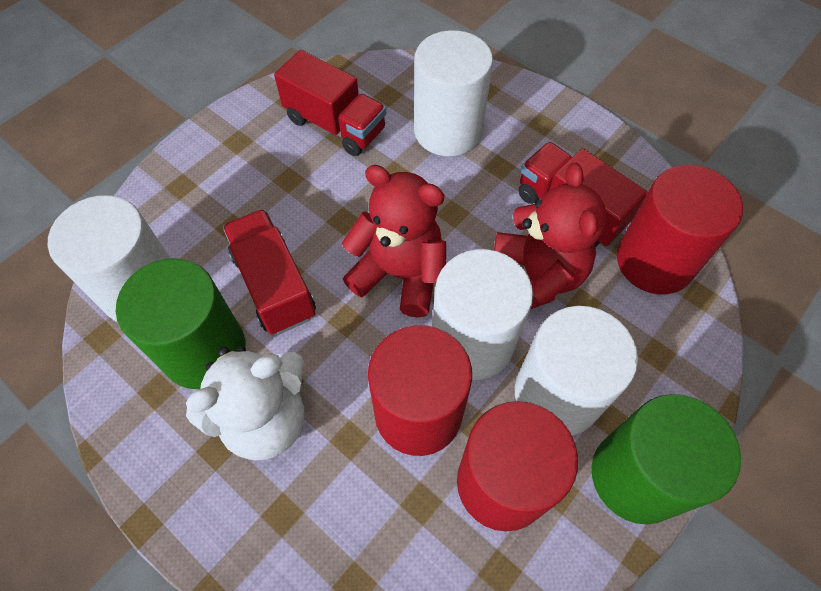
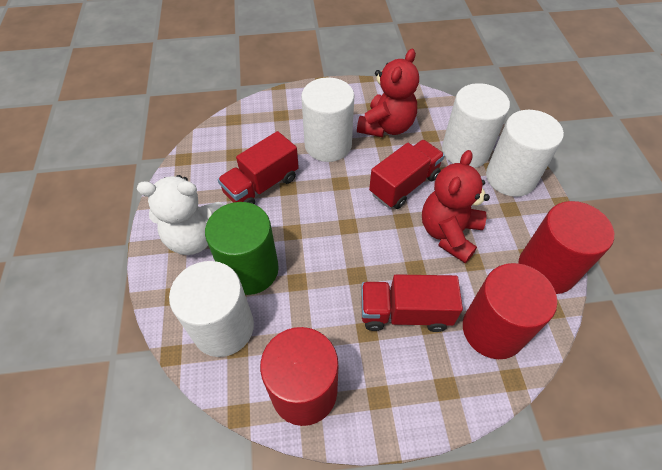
green cylinder: 2 -> 1

